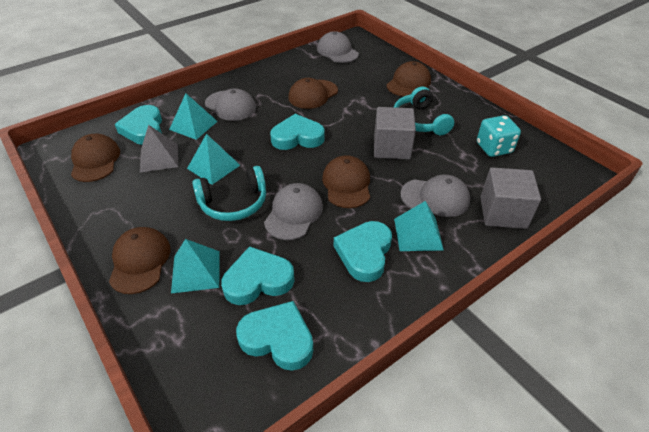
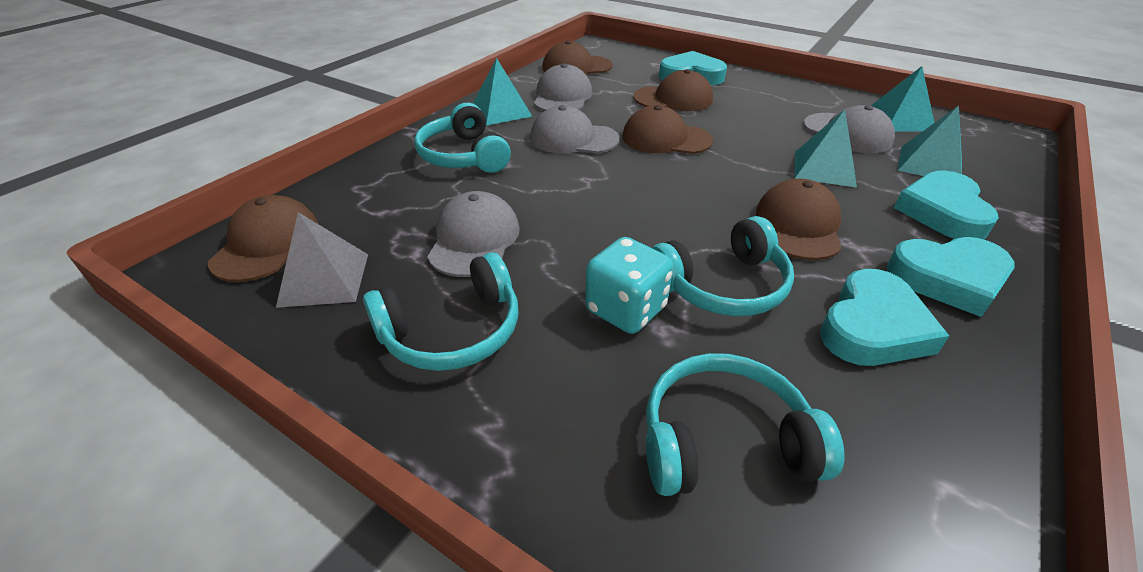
grey cube: 2 -> 0
turquoise headphones: 2 -> 4
turquoise heart: 5 -> 4

